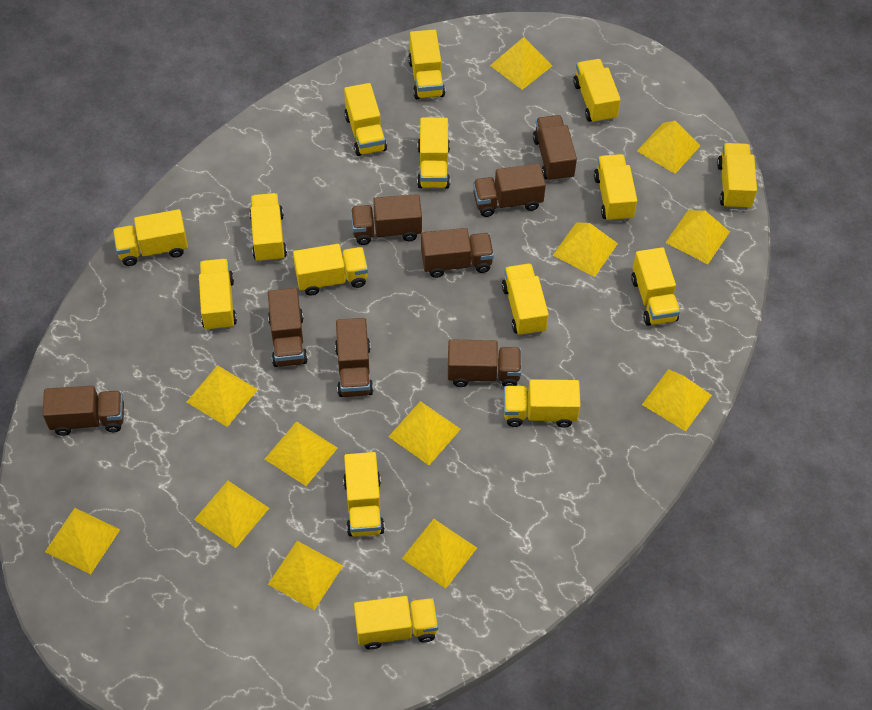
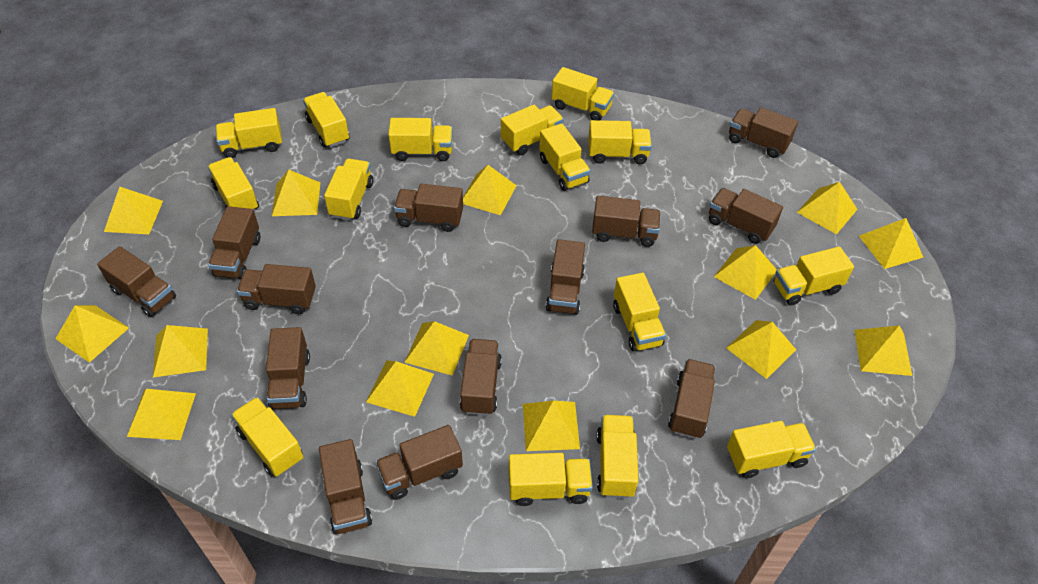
brown truck: 8 -> 13
yellow pyramid: 12 -> 14

